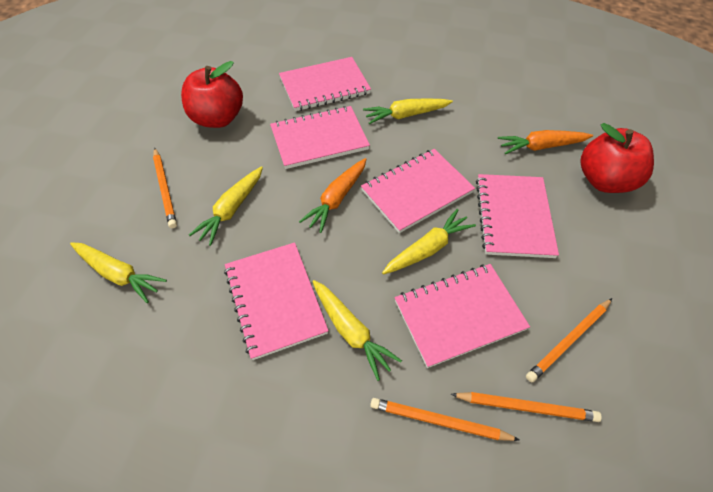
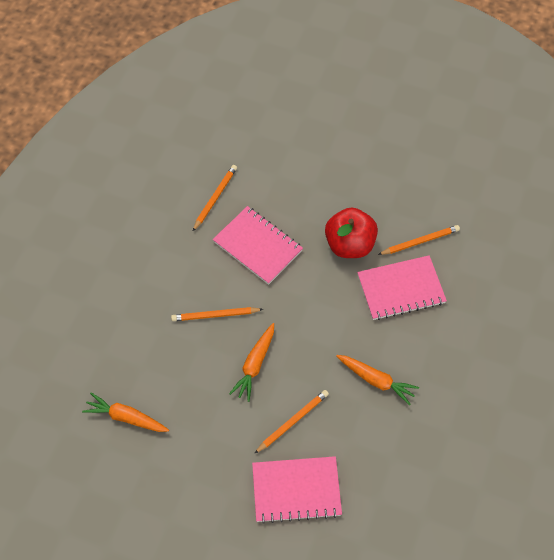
orange carrot: 2 -> 3
pink notebook: 6 -> 3
red apple: 2 -> 1
yellow carrot: 5 -> 0

